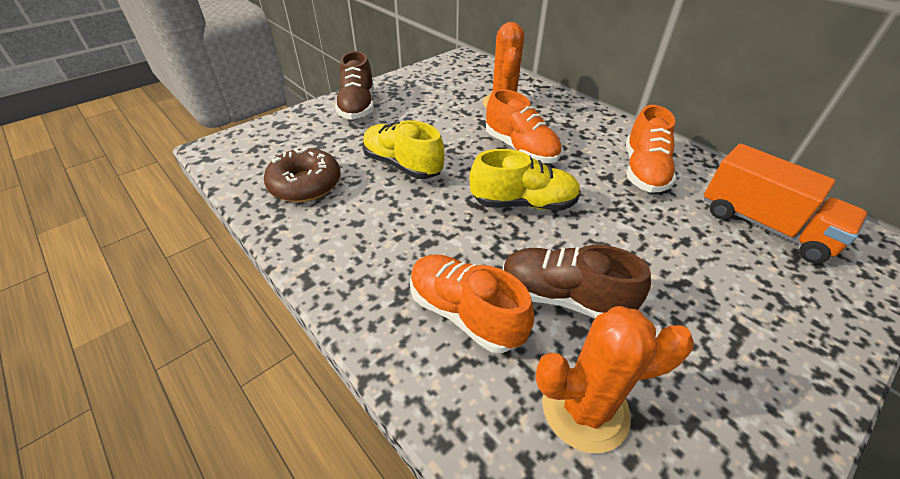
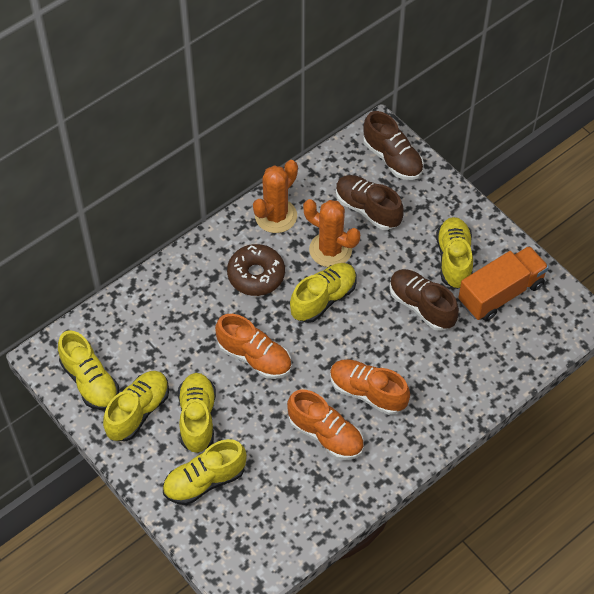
brown shoe: 2 -> 3
yellow shoe: 2 -> 6

